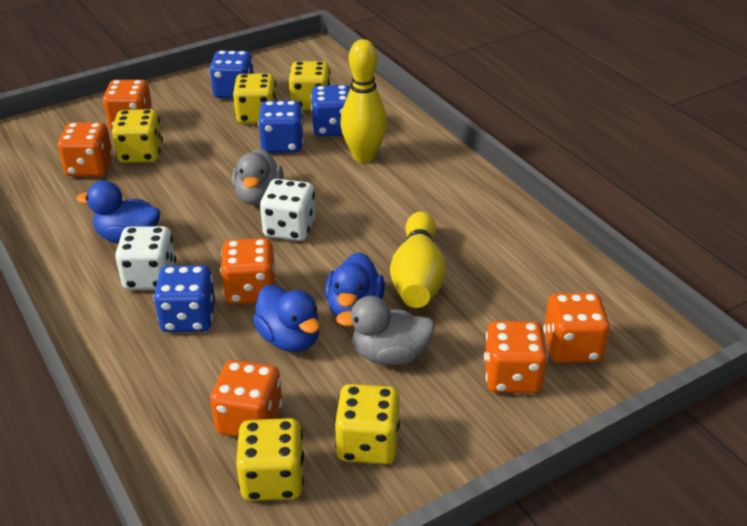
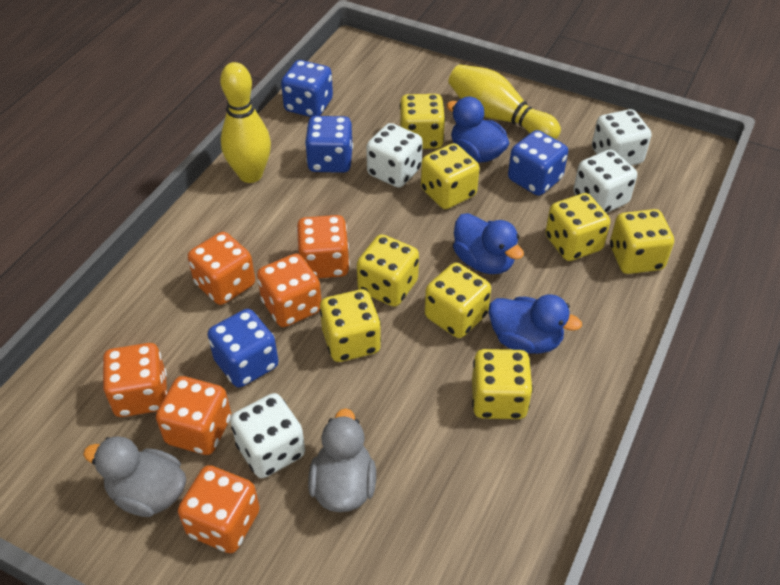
white dice: 2 -> 4
yellow dice: 5 -> 8

